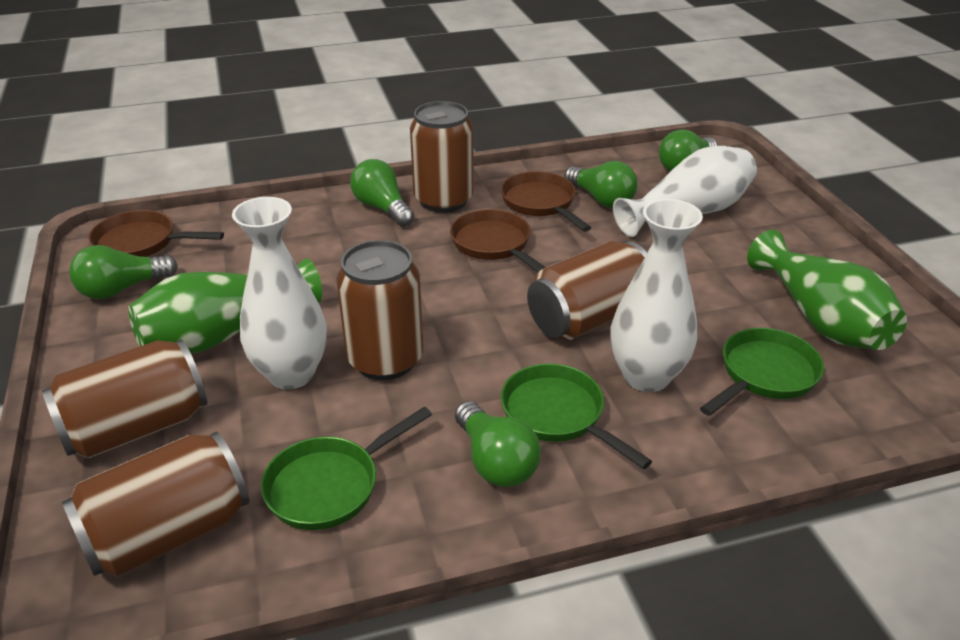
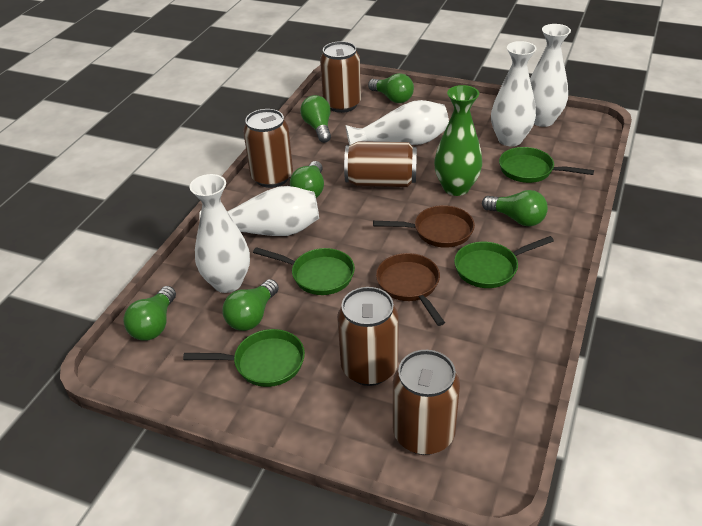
brown pan: 3 -> 2
green light bulb: 5 -> 6
green pan: 3 -> 4
green vase: 2 -> 1
white vase: 3 -> 5

